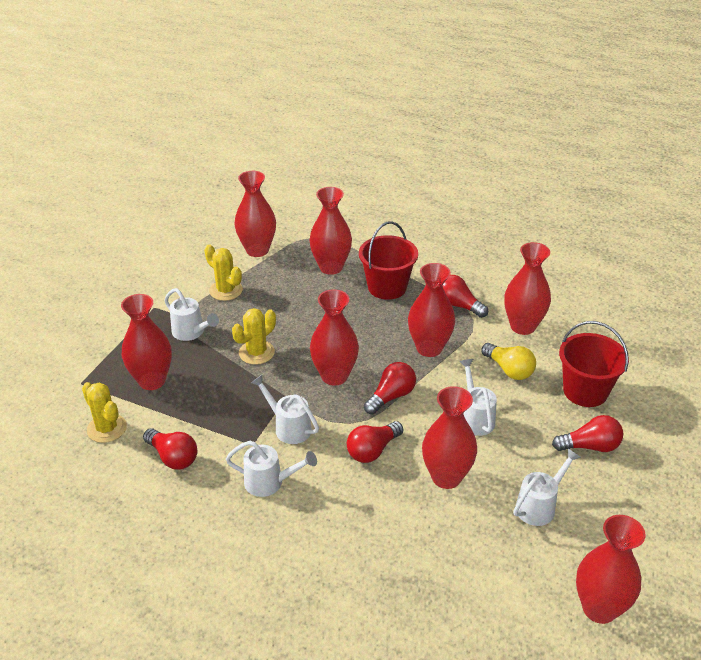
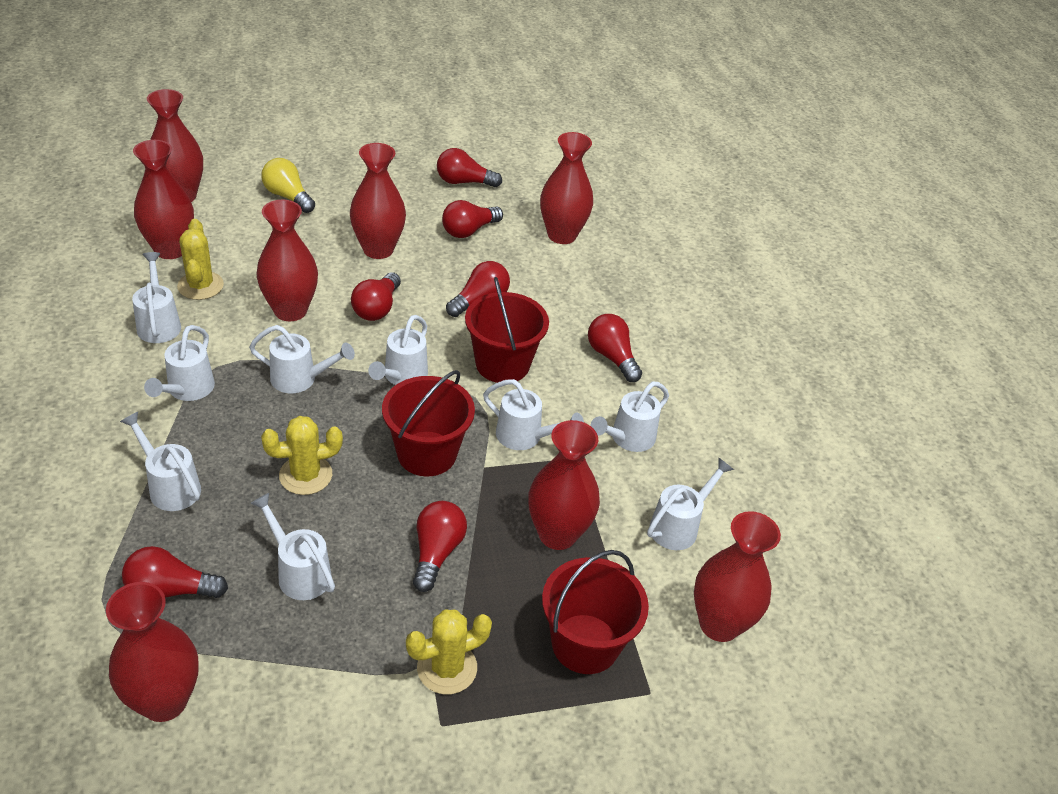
red bucket: 2 -> 3
red light bulb: 5 -> 7
white watering can: 5 -> 9

